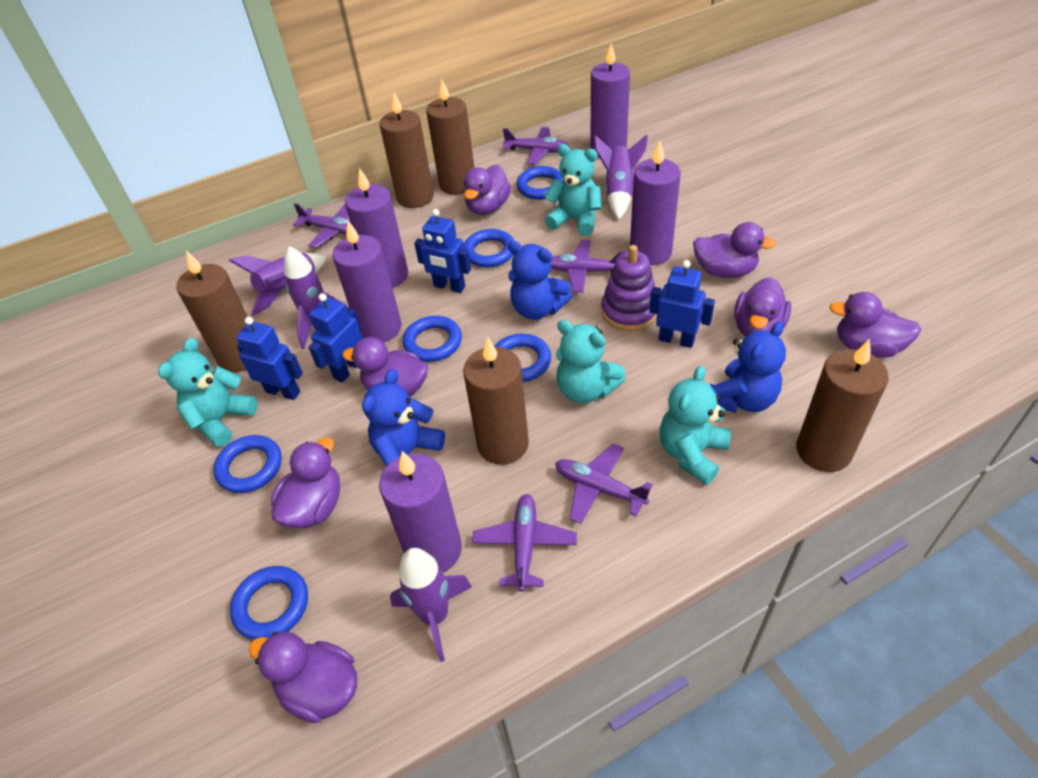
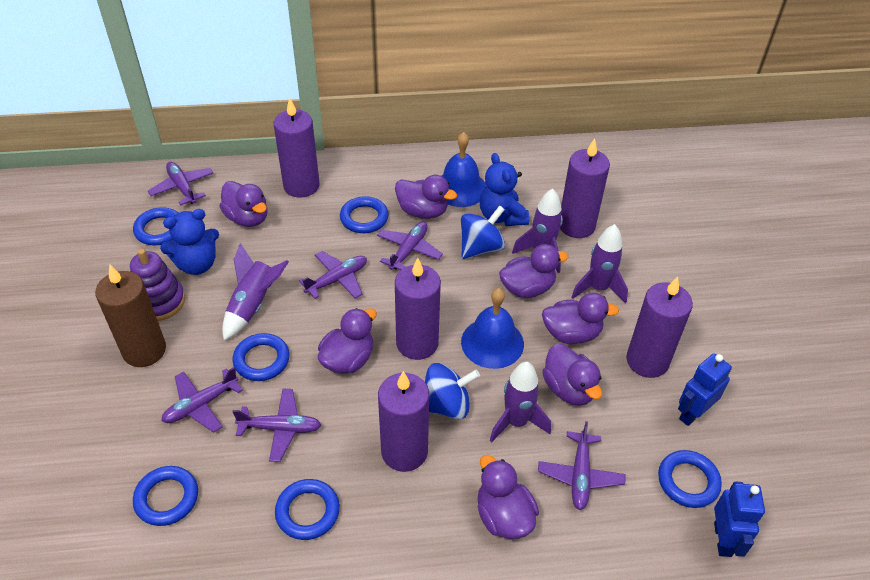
blue bell: 0 -> 2
blue robot: 4 -> 2
blue spinning top: 0 -> 2
blue teddy bear: 3 -> 2
brown candle: 5 -> 1
purple plane: 5 -> 6
turquoise teddy bear: 4 -> 0

